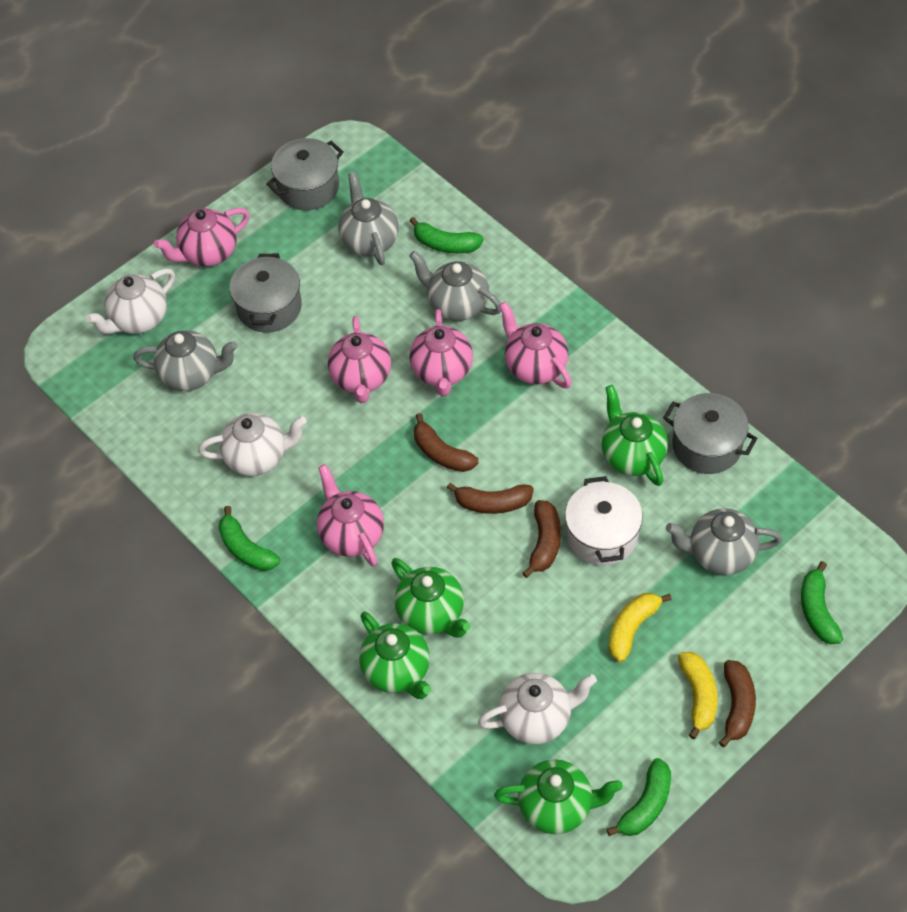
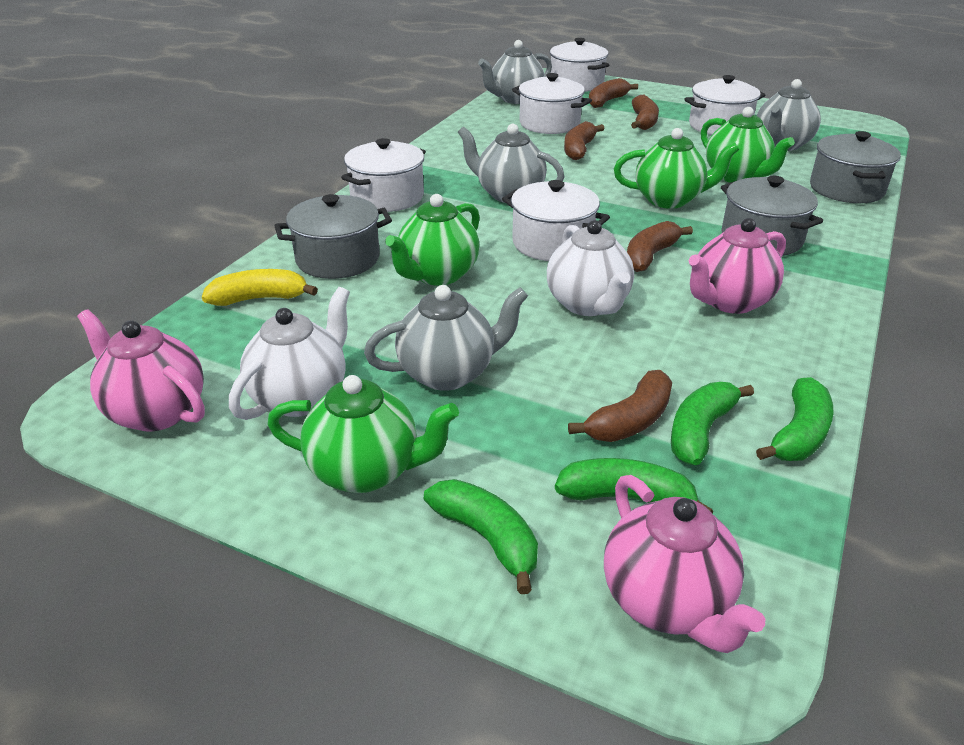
brown banana: 4 -> 5
pink teapot: 5 -> 3
white pot: 1 -> 5
white teapot: 3 -> 2
yellow banana: 2 -> 1

